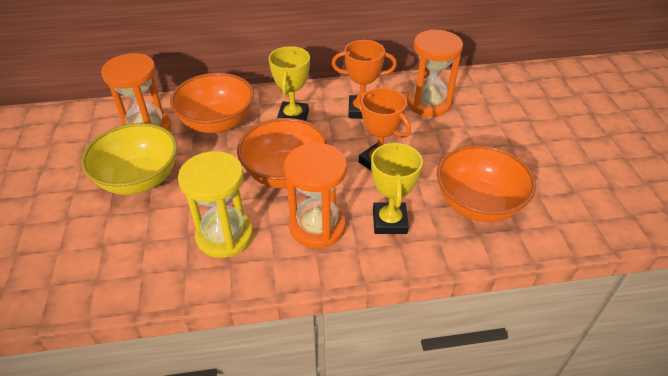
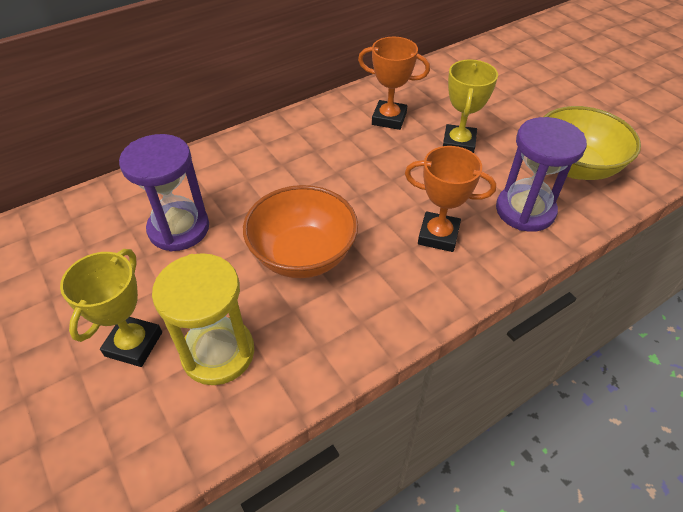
orange bowl: 3 -> 1
orange hourglass: 3 -> 0
purple hourglass: 0 -> 2

